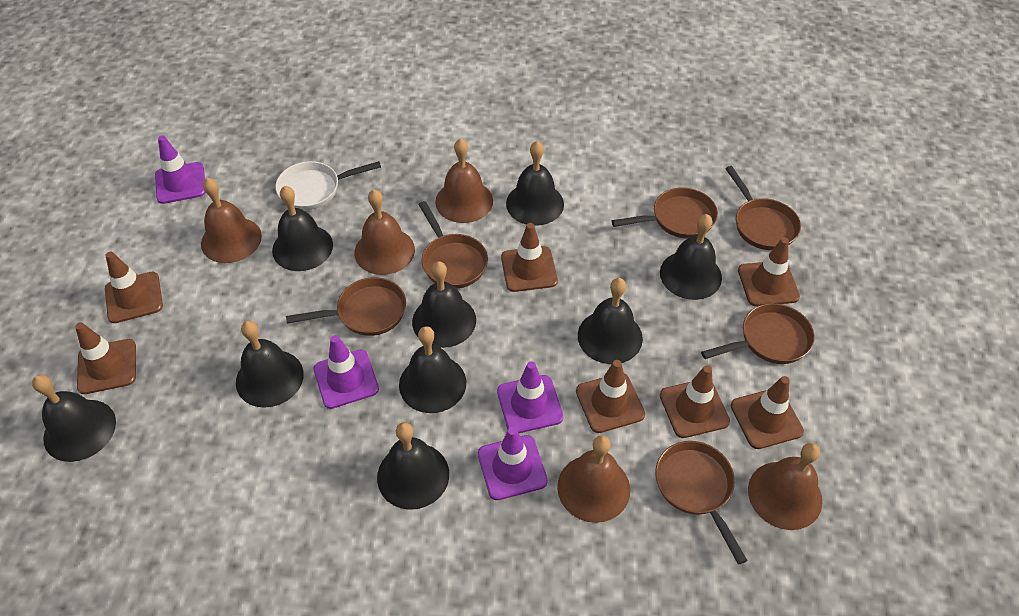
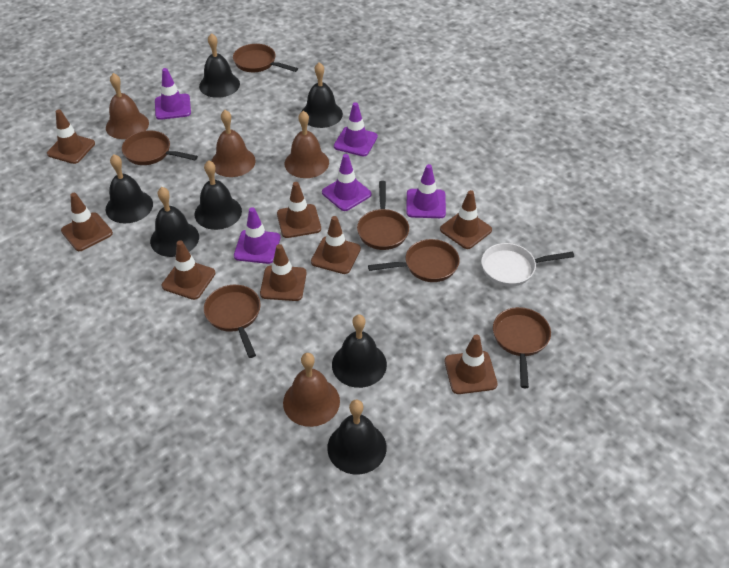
black bell: 9 -> 7
brown bell: 5 -> 4
brown traffic cone: 7 -> 8
purple traffic cone: 4 -> 5

